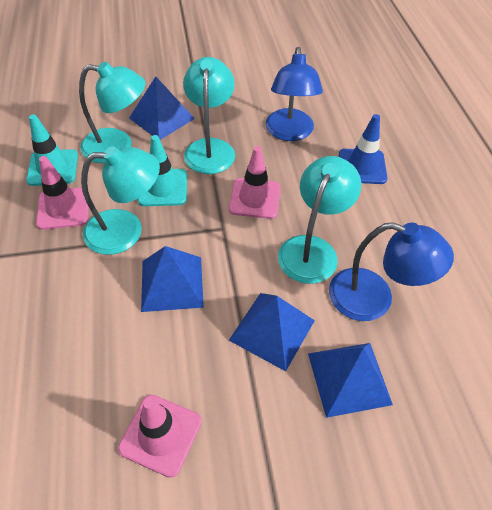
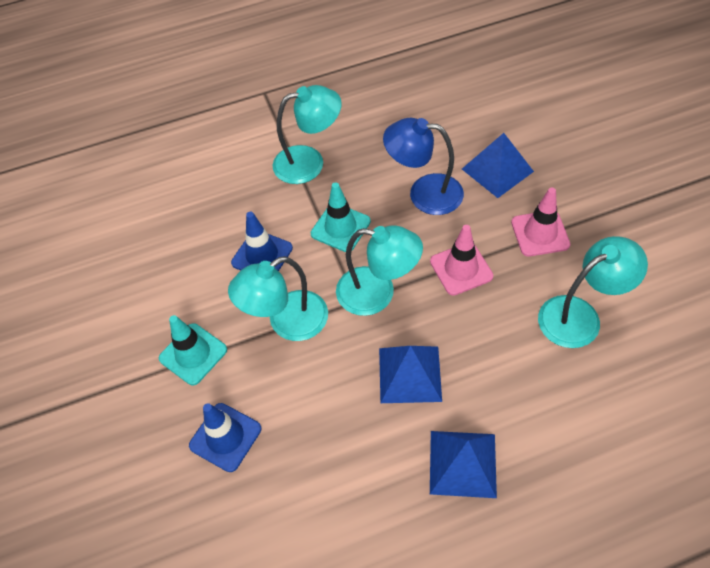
blue lamp: 2 -> 1
blue pyramid: 4 -> 3
blue traffic cone: 1 -> 2
pink traffic cone: 3 -> 2

